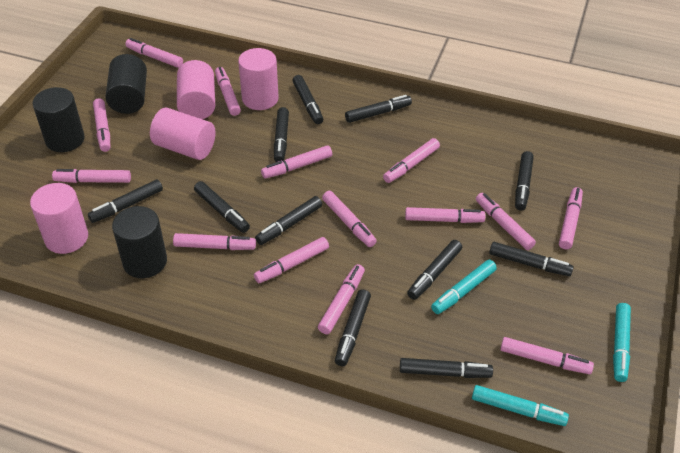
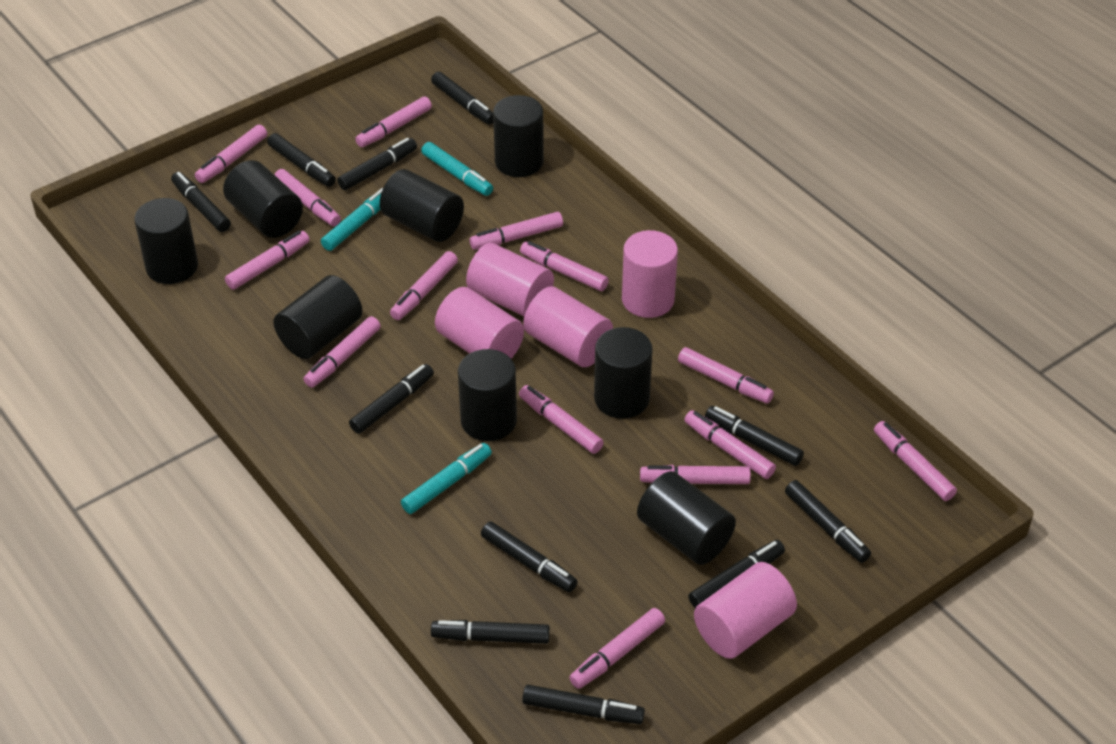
black cylinder: 3 -> 8
pink cylinder: 4 -> 5

